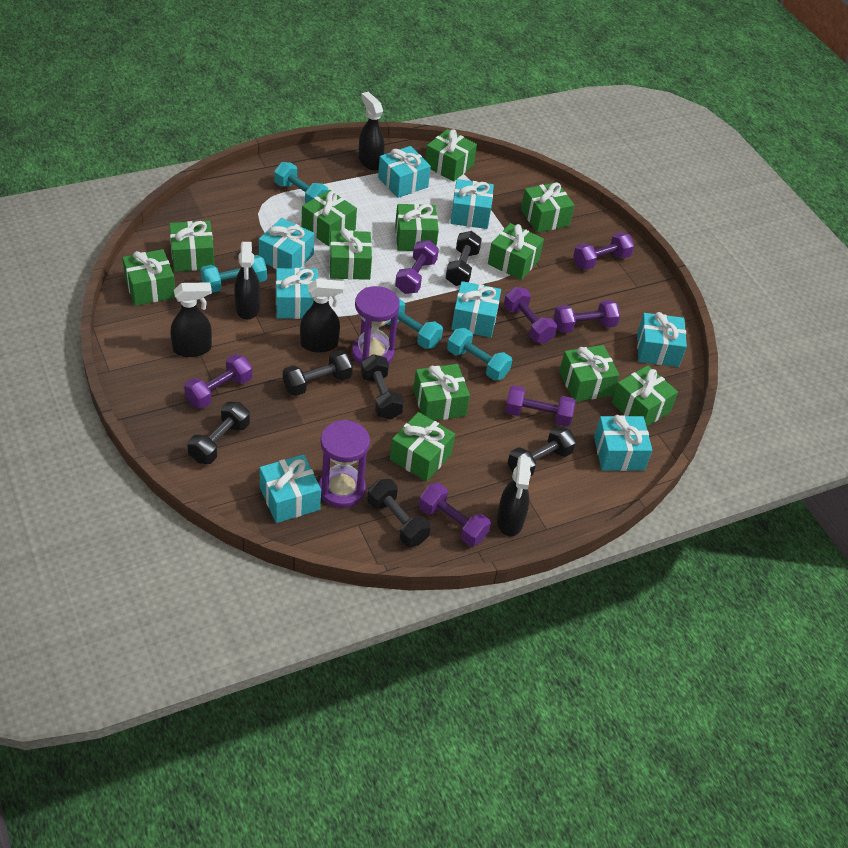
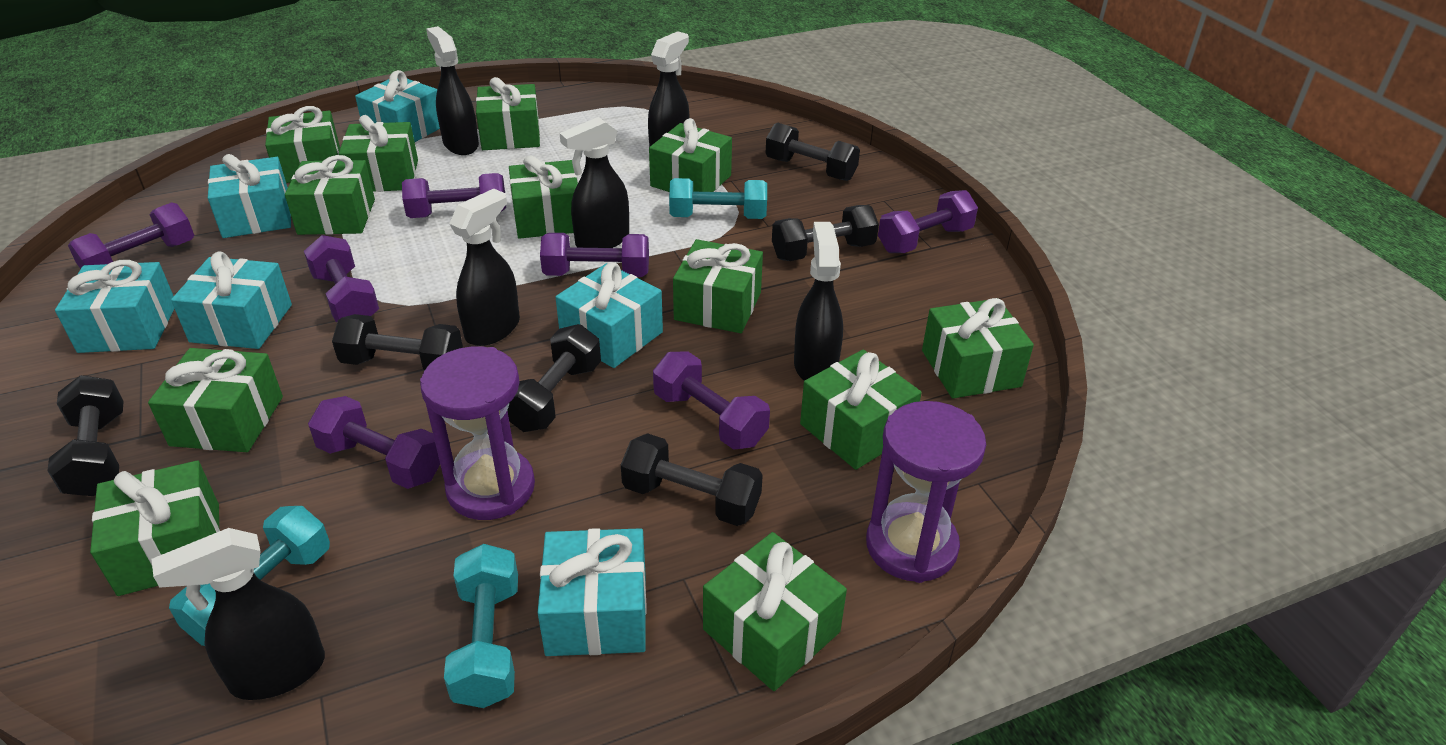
black spray bottle: 5 -> 6
turquoise dumbbell: 4 -> 3
turquoise gift: 8 -> 6

